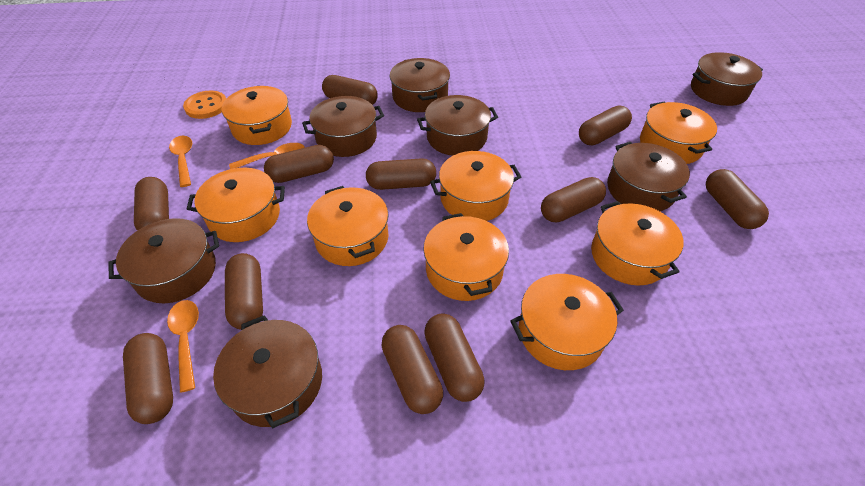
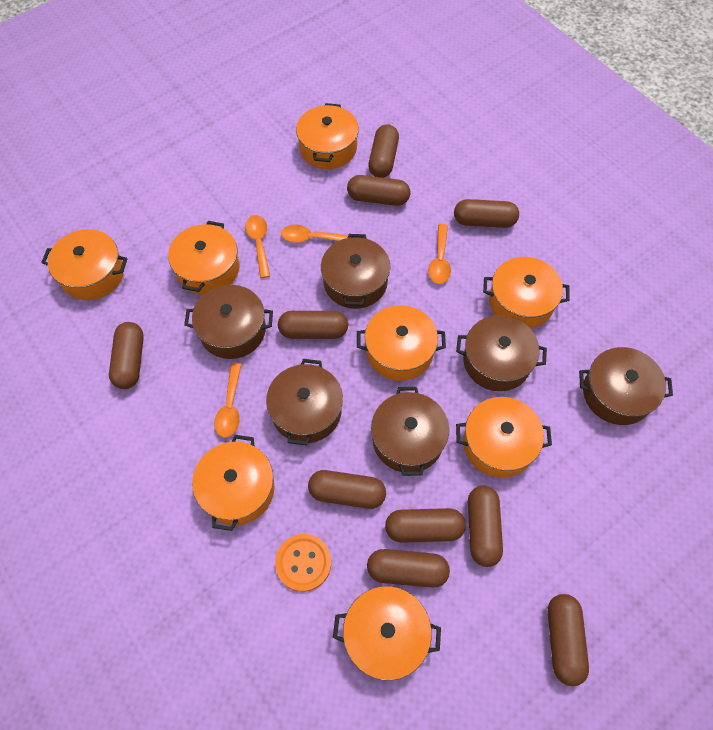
brown capsule: 11 -> 10
brown pot: 7 -> 6
orange spoon: 3 -> 4

